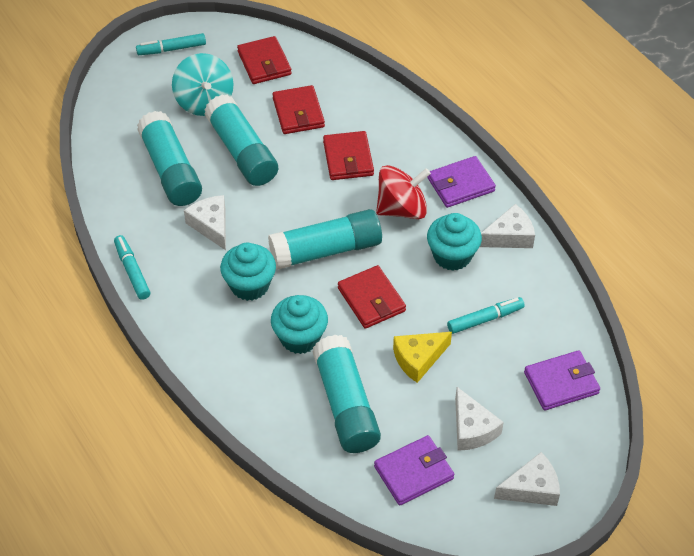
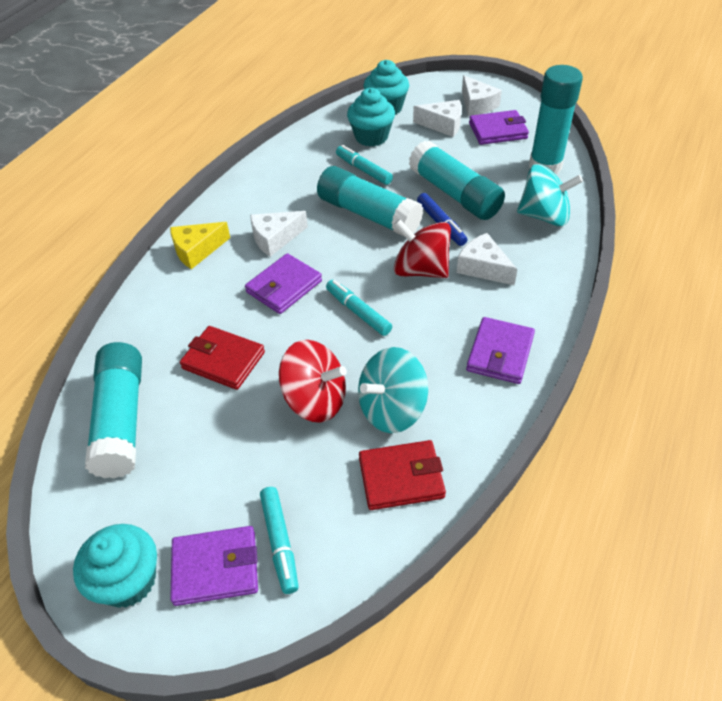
blue marker: 0 -> 1
purple wallet: 3 -> 4
red spinning top: 1 -> 2
red wallet: 4 -> 2
turquoise spinning top: 1 -> 2

